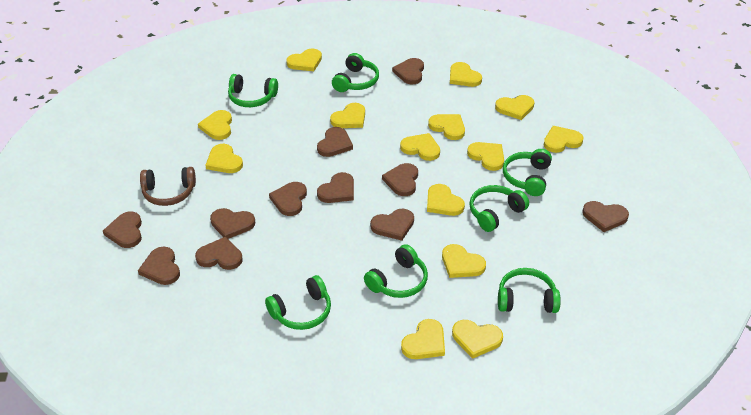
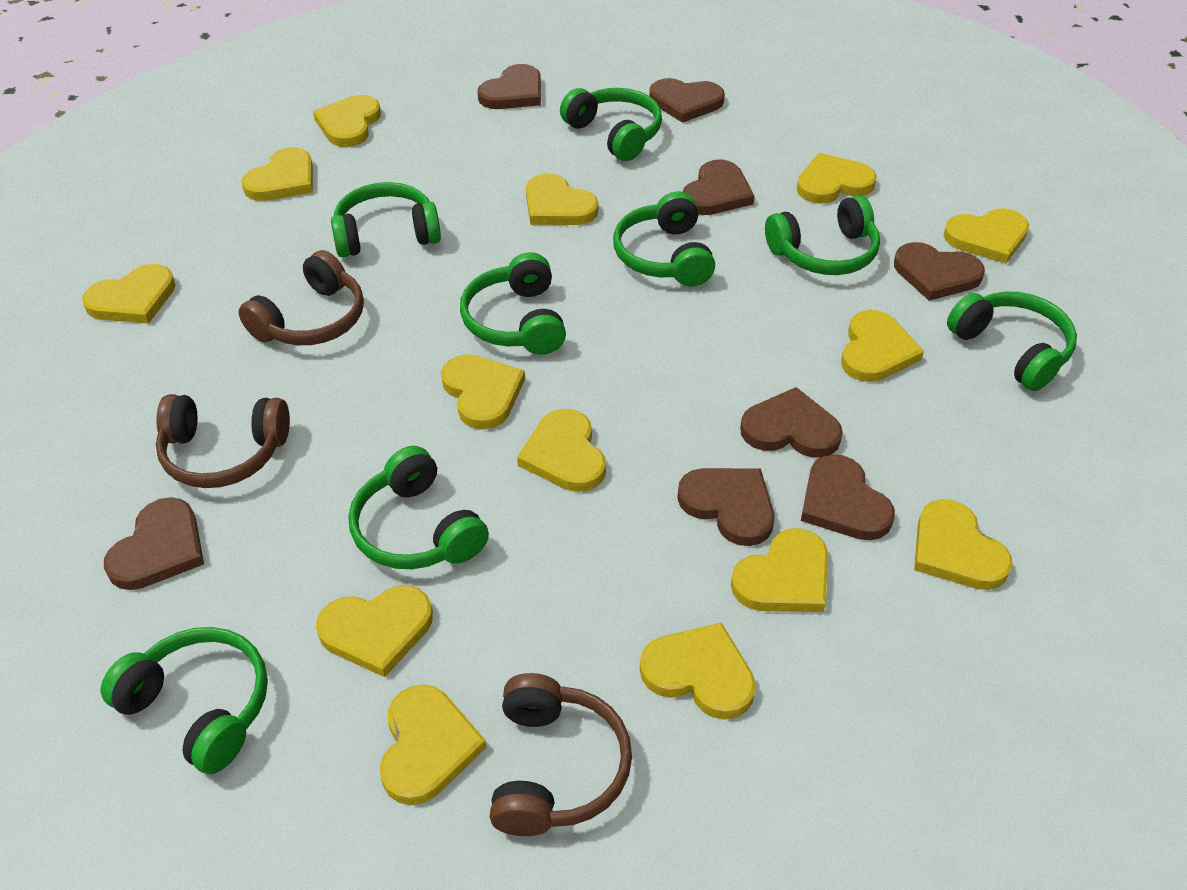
brown headphones: 1 -> 3
brown heart: 11 -> 8
green headphones: 7 -> 8

